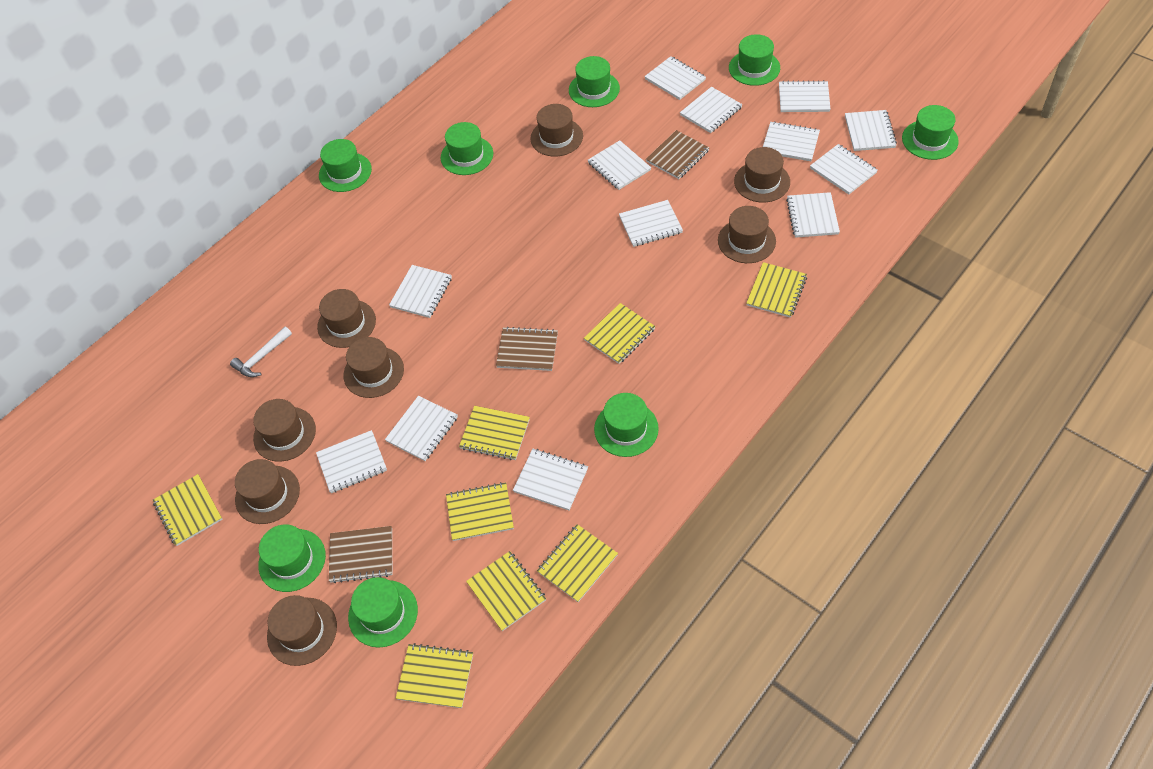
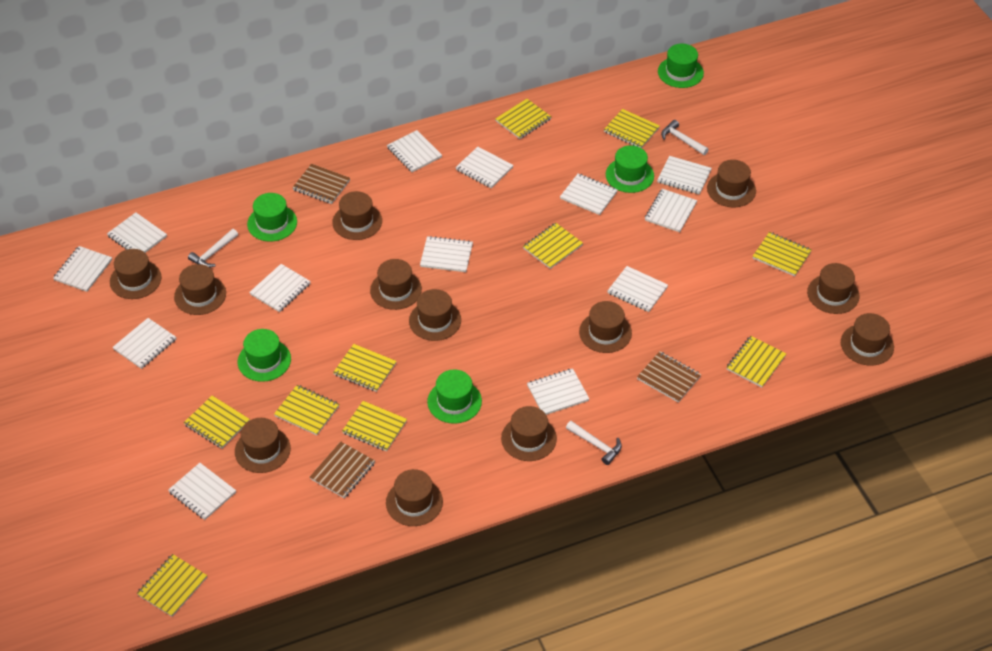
brown hat: 8 -> 12
green hat: 8 -> 5
white hammer: 1 -> 3
yellow notebook: 8 -> 10

